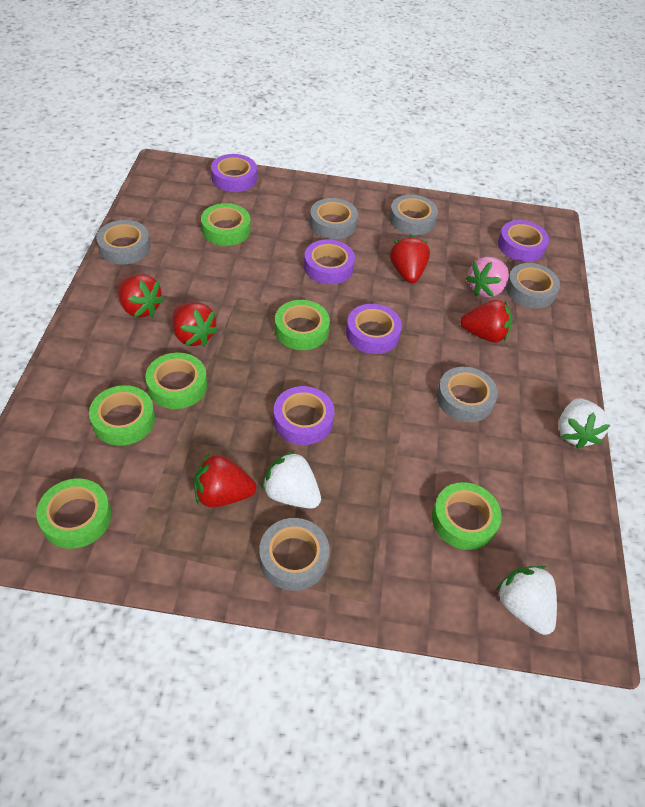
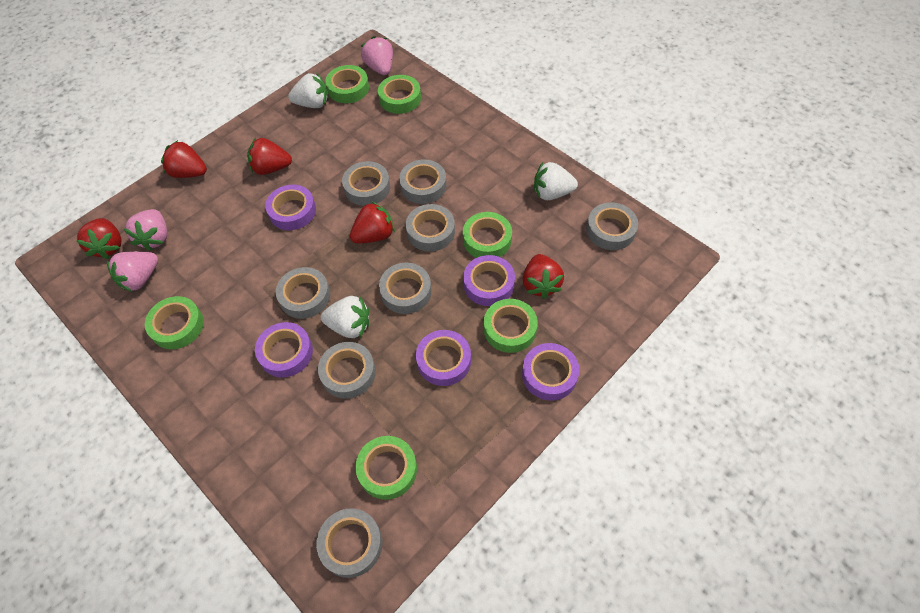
grey tape: 6 -> 8
pink strawberry: 1 -> 3

